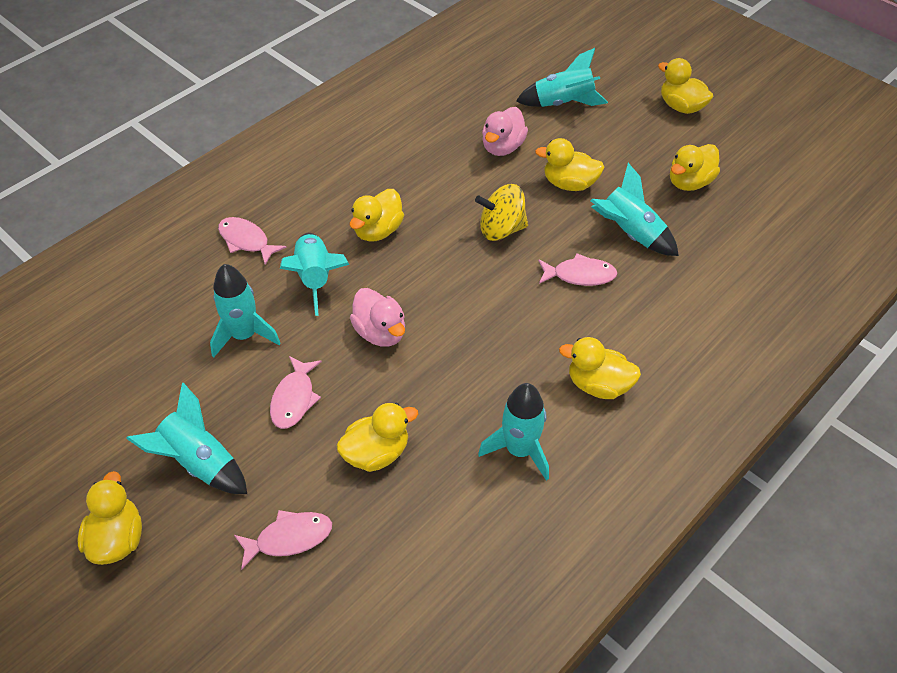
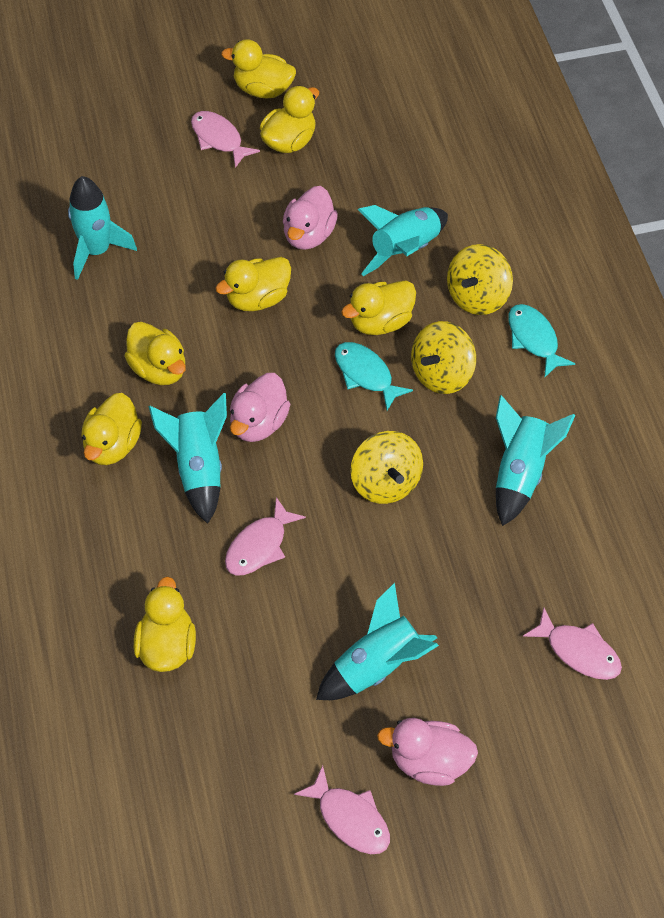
pink duck: 2 -> 3
turquoise fish: 0 -> 2
turquoise rocket: 6 -> 5
yellow spinning top: 1 -> 3

